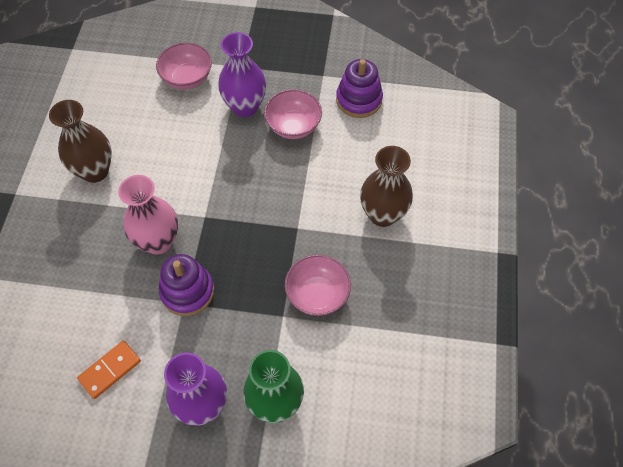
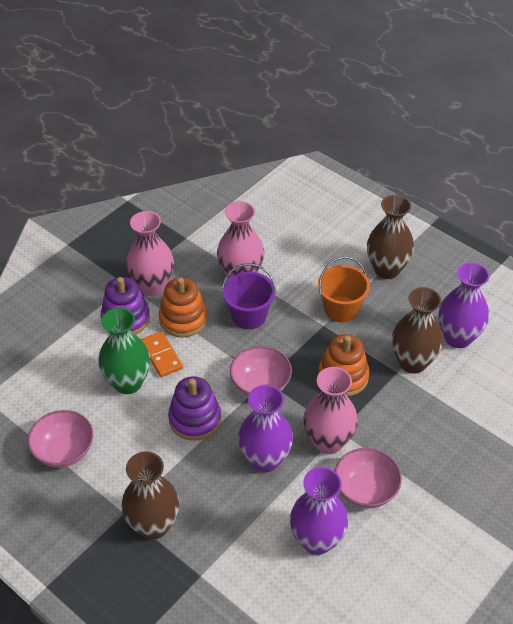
brown vase: 2 -> 3
orange bucket: 0 -> 1
orange stacking toy: 0 -> 2
pink vase: 1 -> 3
purple bucket: 0 -> 1
purple vase: 2 -> 3

